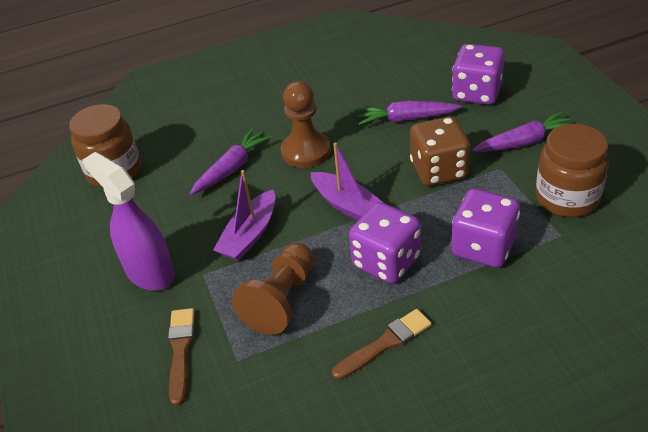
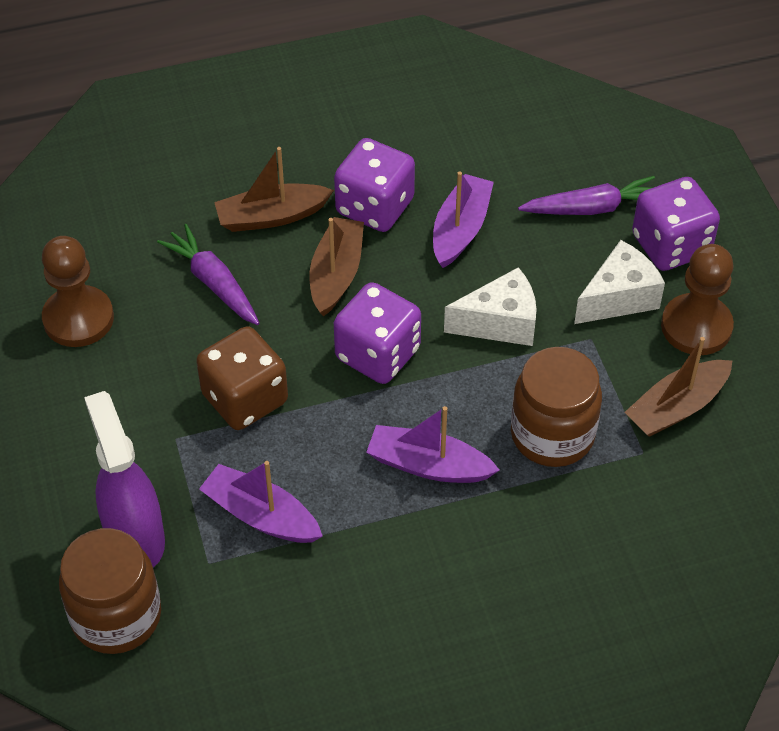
brown boat: 0 -> 3
brown brush: 2 -> 0
purple boat: 2 -> 3
purple carrot: 3 -> 2
white cheese: 0 -> 2

